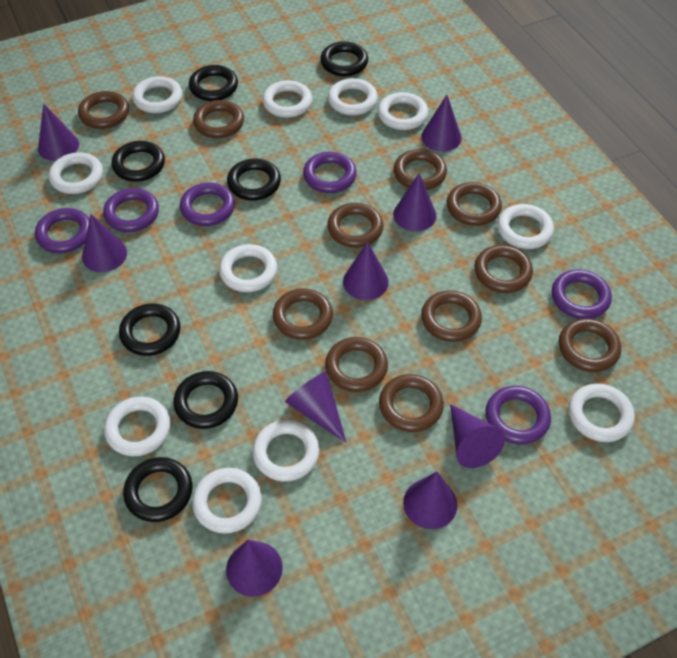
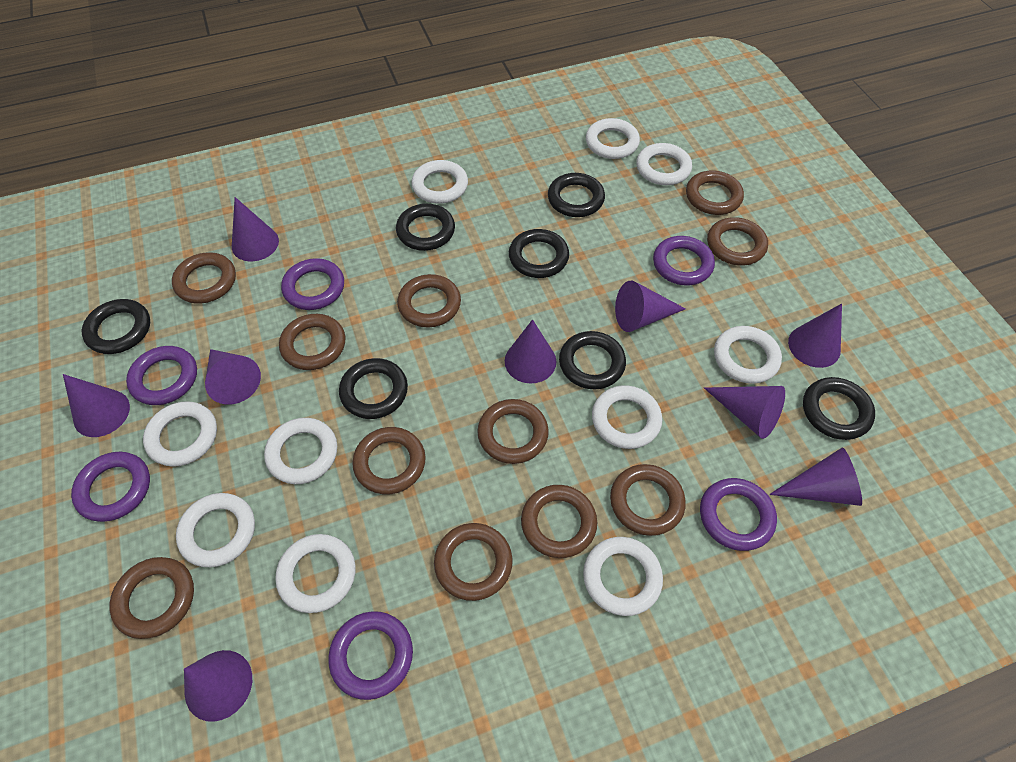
white ring: 11 -> 10

